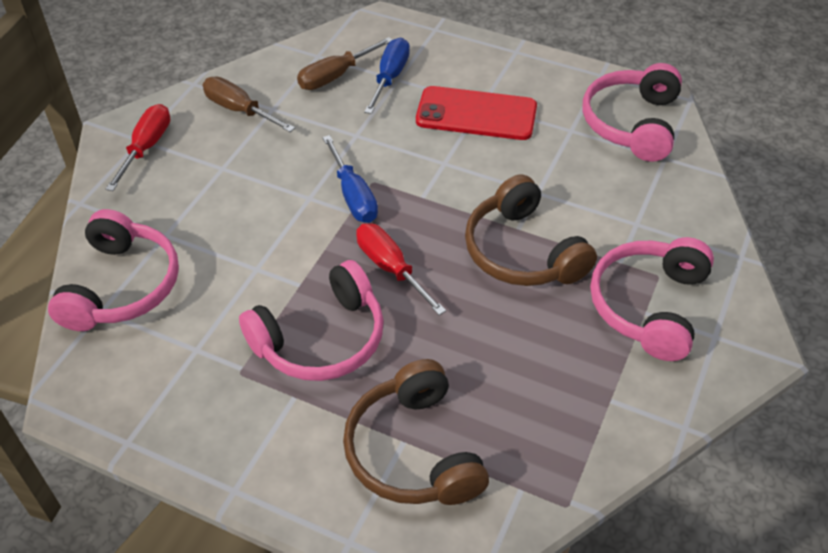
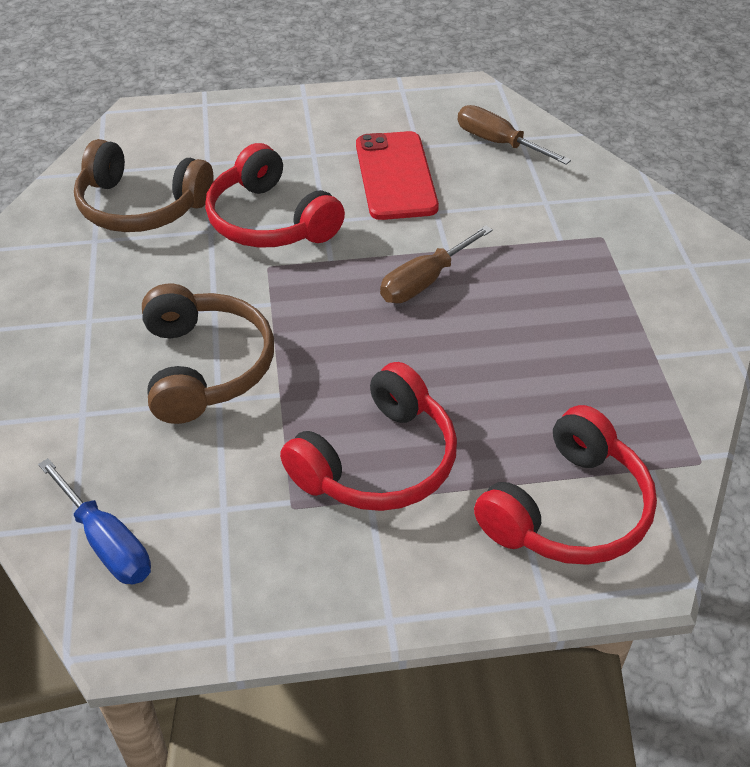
blue screwdriver: 2 -> 1
pink headphones: 4 -> 0
red headphones: 0 -> 3
red screwdriver: 2 -> 0

